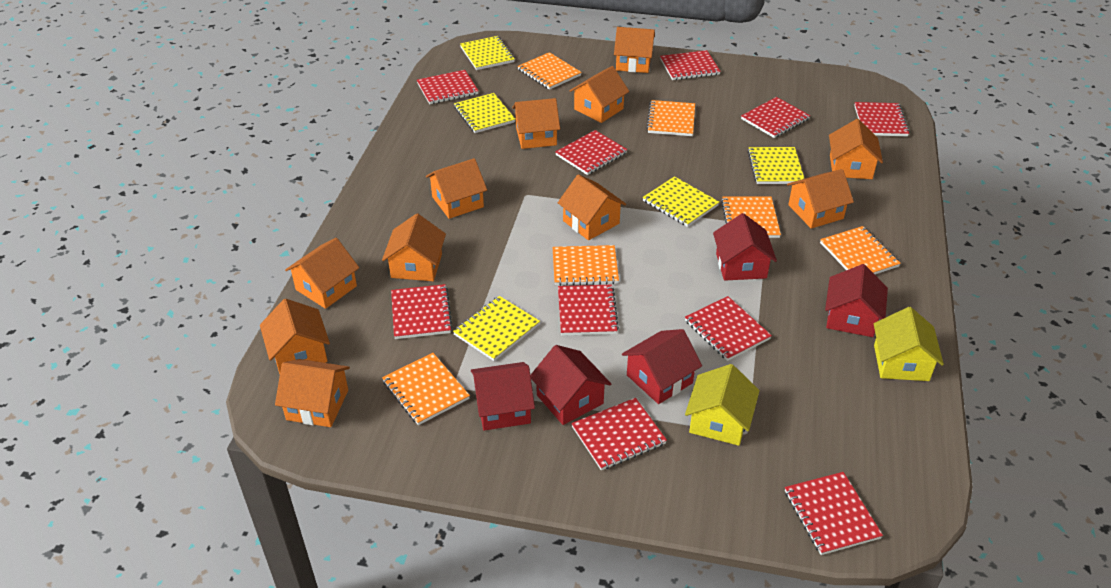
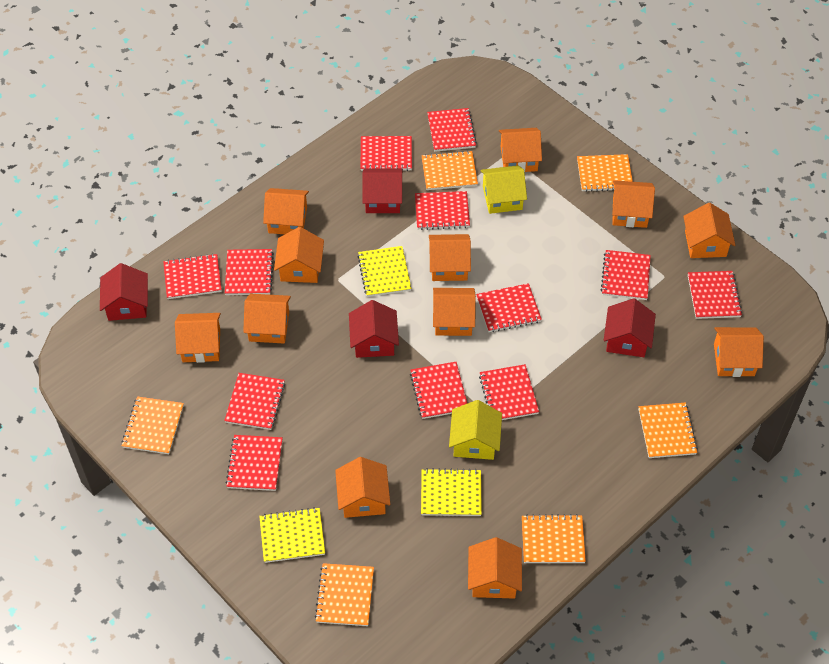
orange house: 11 -> 12
red house: 5 -> 4
red notebook: 10 -> 12
yellow notebook: 5 -> 3

